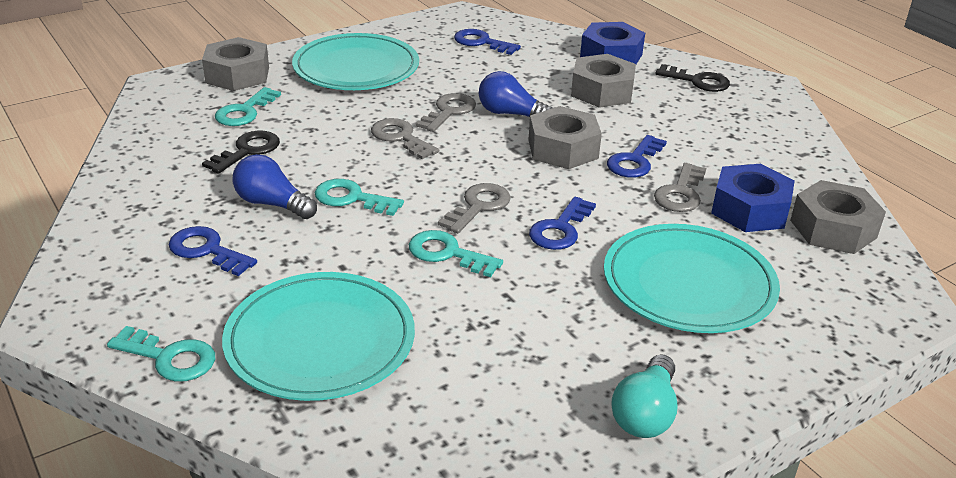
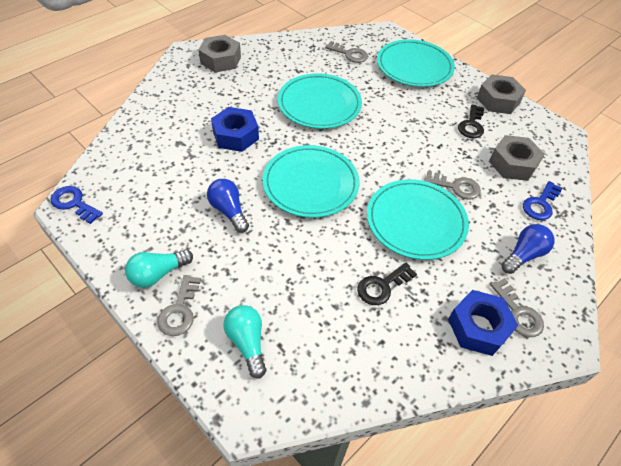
blue key: 4 -> 2
grey nut: 4 -> 3
turquoise key: 4 -> 0
turquoise light bulb: 1 -> 2
turquoise plate: 3 -> 4

